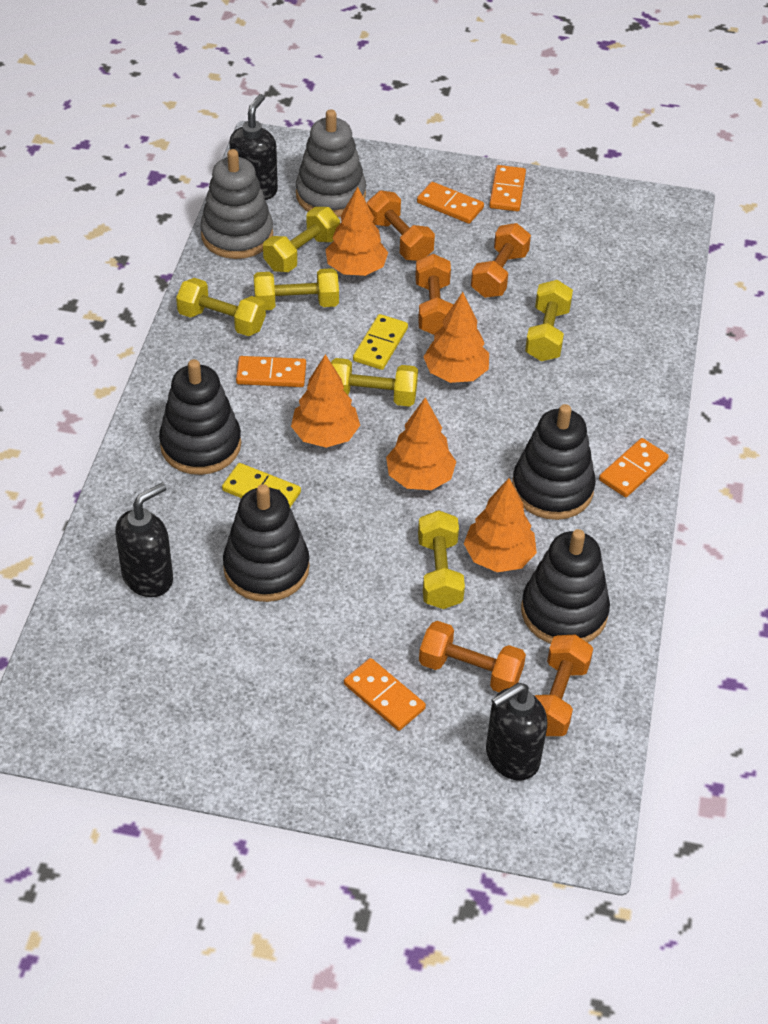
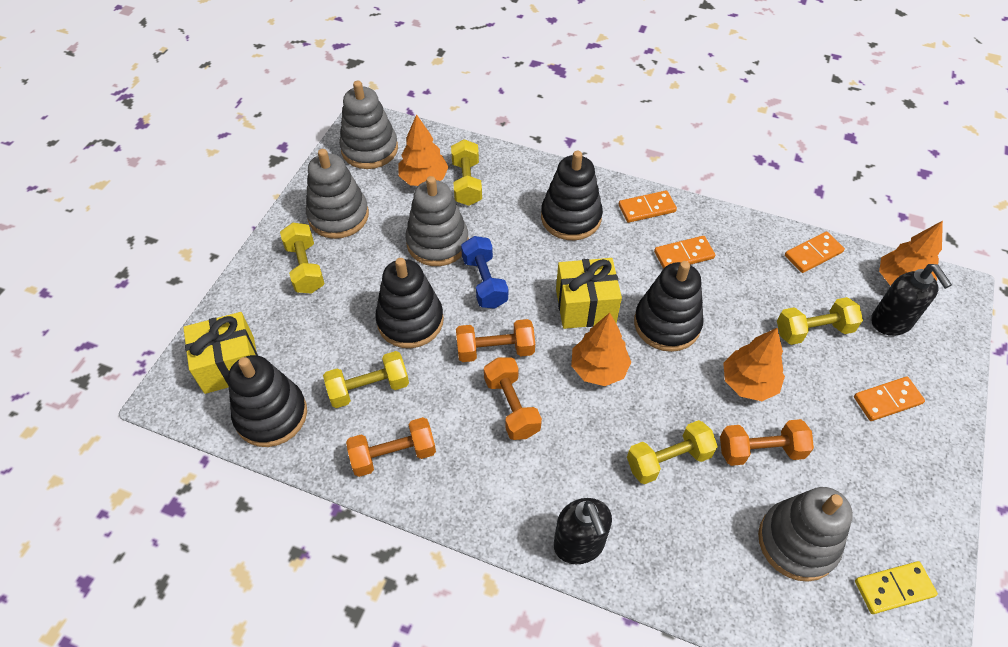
black soap dispenser: 3 -> 2
blue dumbbell: 0 -> 1
grey stacking toy: 2 -> 4
orange domino: 5 -> 4
orange dumbbell: 5 -> 4
orange tree: 5 -> 4
yellow domino: 2 -> 1
yellow dumbbell: 6 -> 5
yellow gift: 0 -> 2

